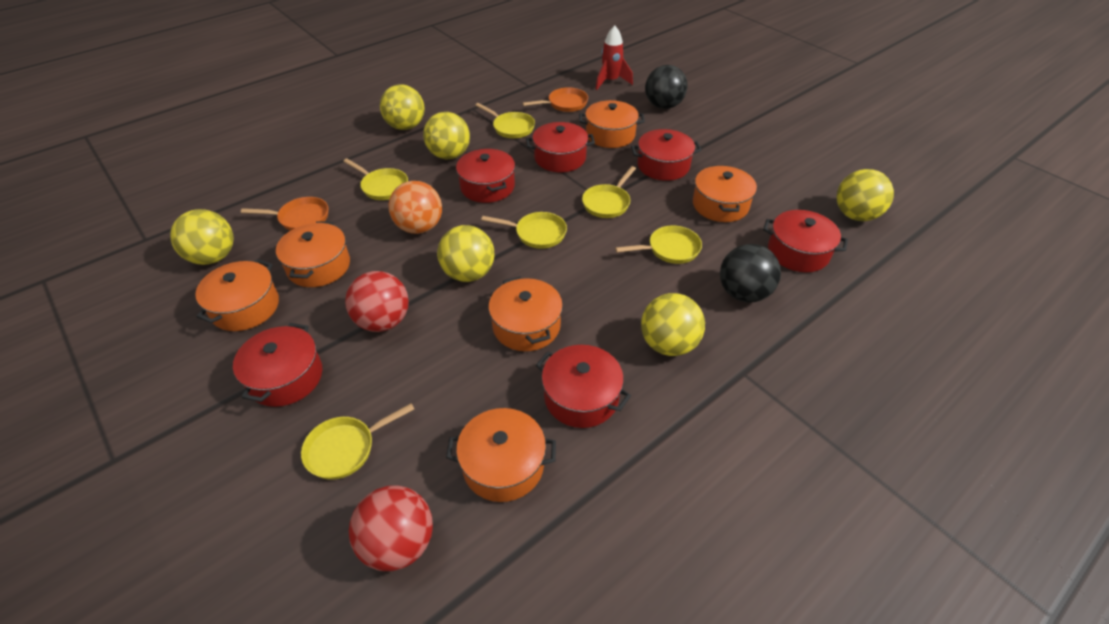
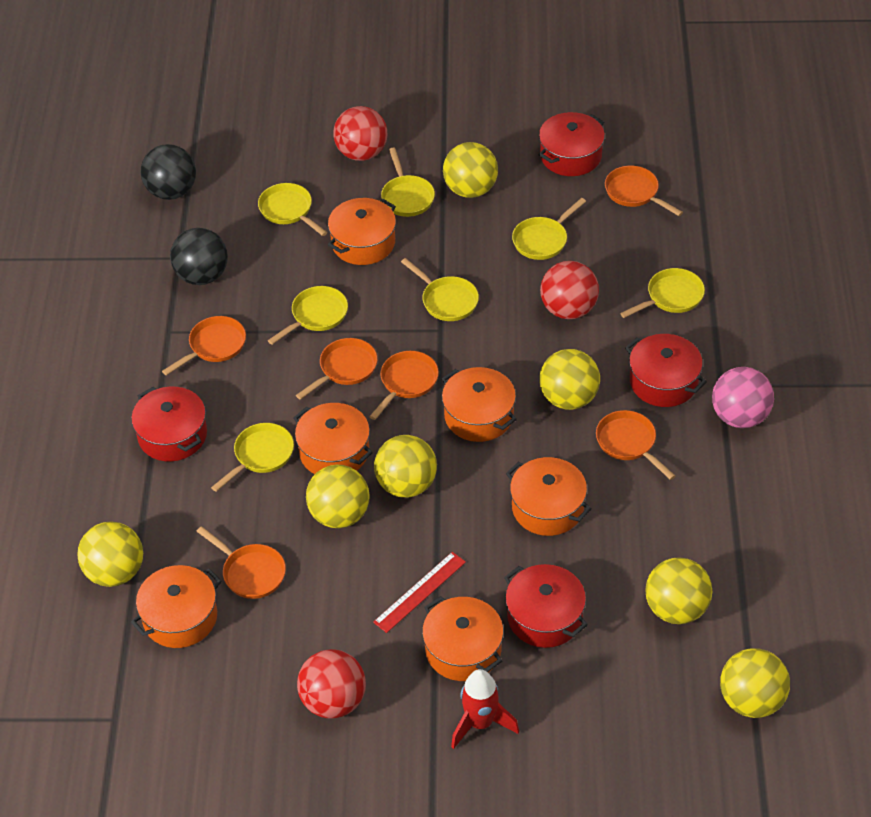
orange ball: 1 -> 0
orange pan: 2 -> 6
pink ball: 0 -> 1
red ball: 2 -> 3
red pot: 6 -> 4
red ruler: 0 -> 1
yellow ball: 6 -> 7
yellow pan: 6 -> 7

